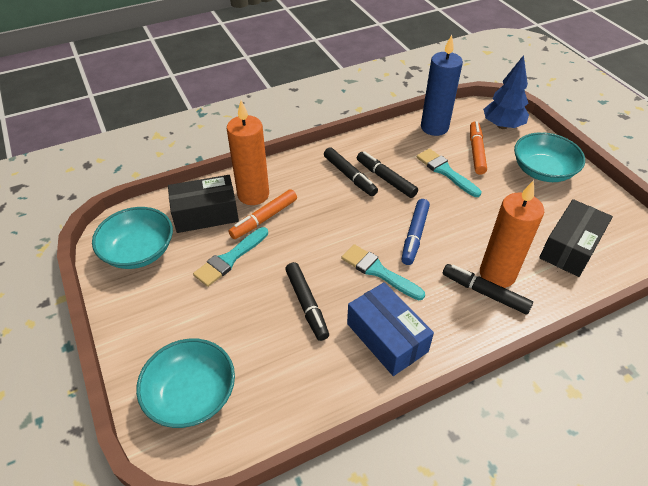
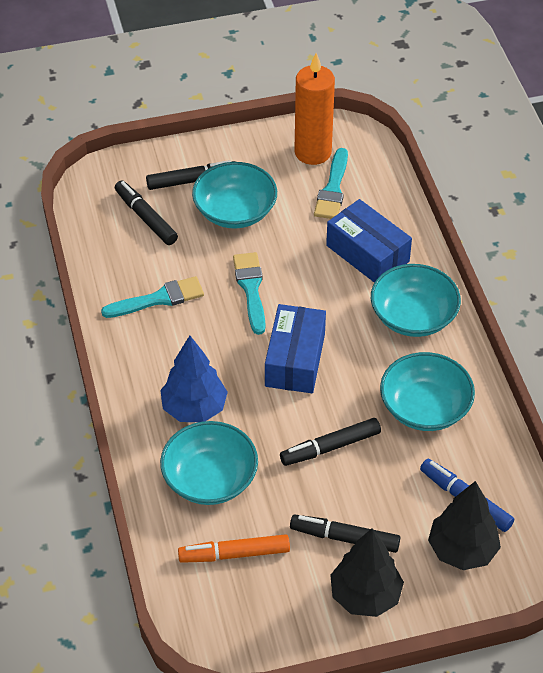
black box: 2 -> 0
black tree: 0 -> 2
blue box: 1 -> 2
blue candle: 1 -> 0
orange candle: 2 -> 1
orange marker: 2 -> 1
turquoise bowl: 3 -> 4

